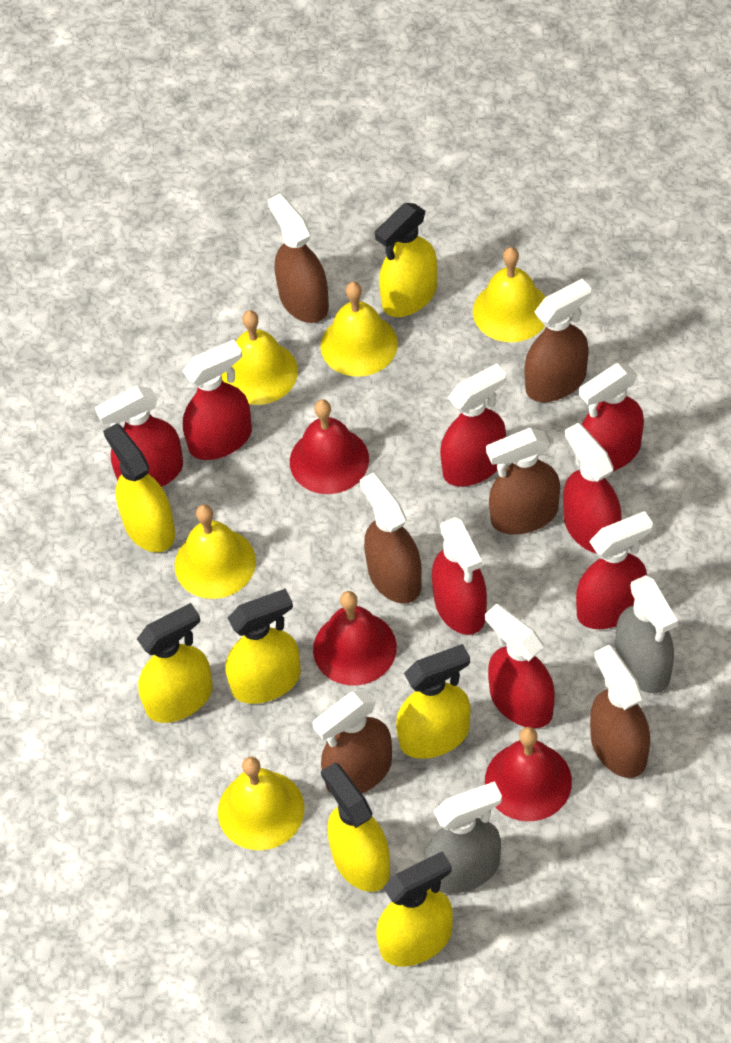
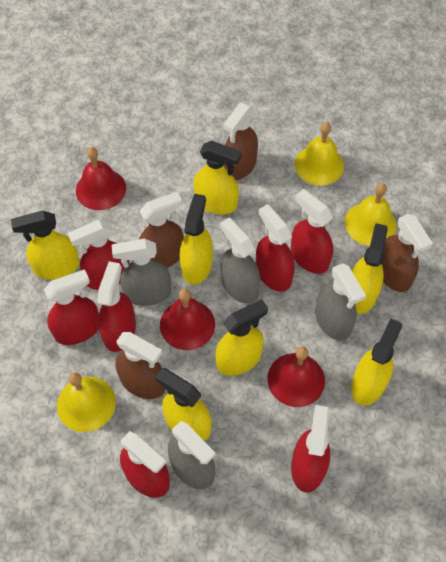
brown spray bottle: 6 -> 4
grey spray bottle: 2 -> 4
red spray bottle: 8 -> 7
yellow bell: 5 -> 3

